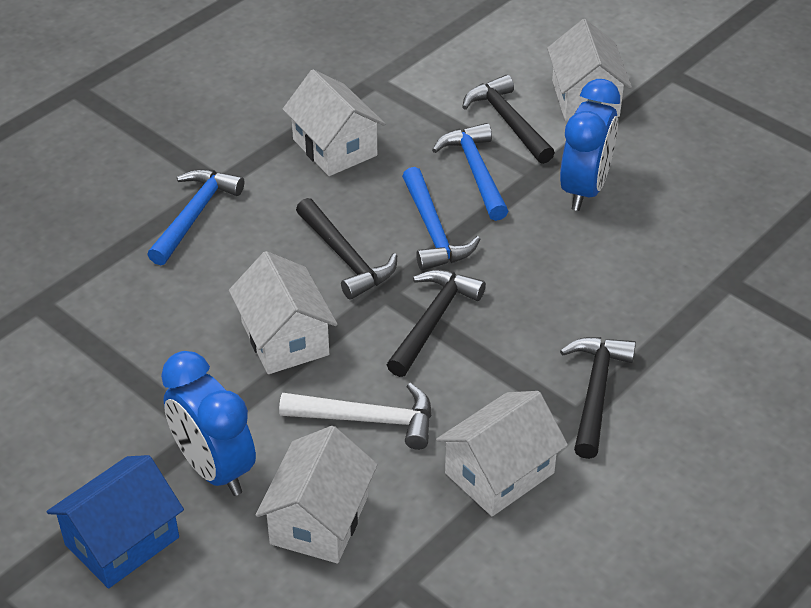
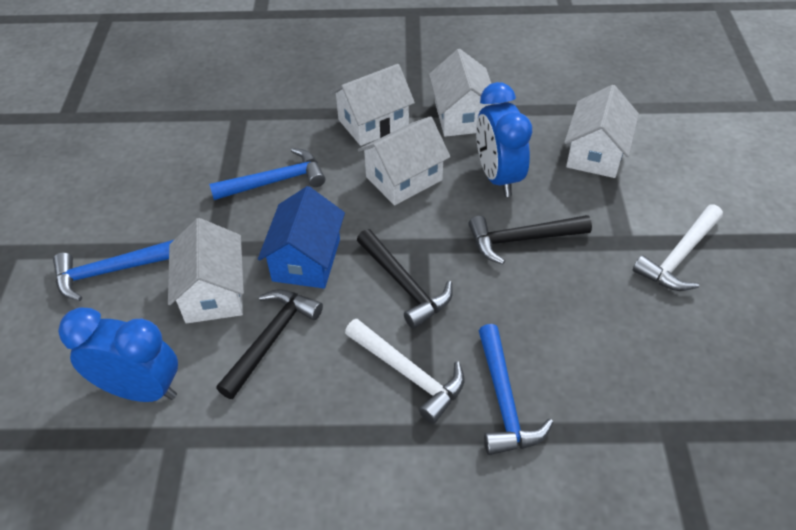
black hammer: 4 -> 3
white hammer: 1 -> 2

